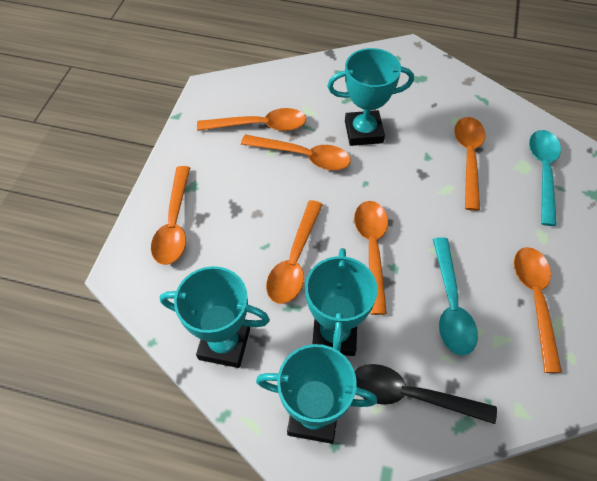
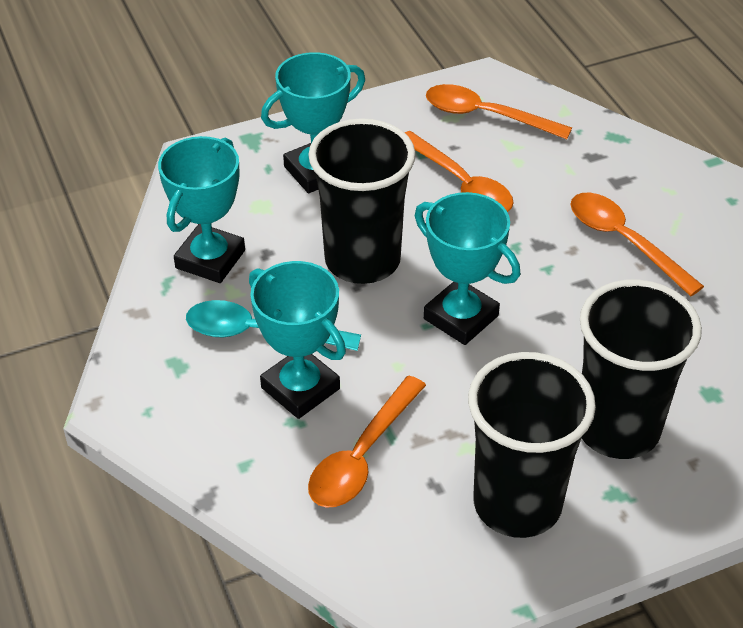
black cup: 0 -> 3
black spoon: 1 -> 0
orange spoon: 7 -> 4
turquoise spoon: 2 -> 1

